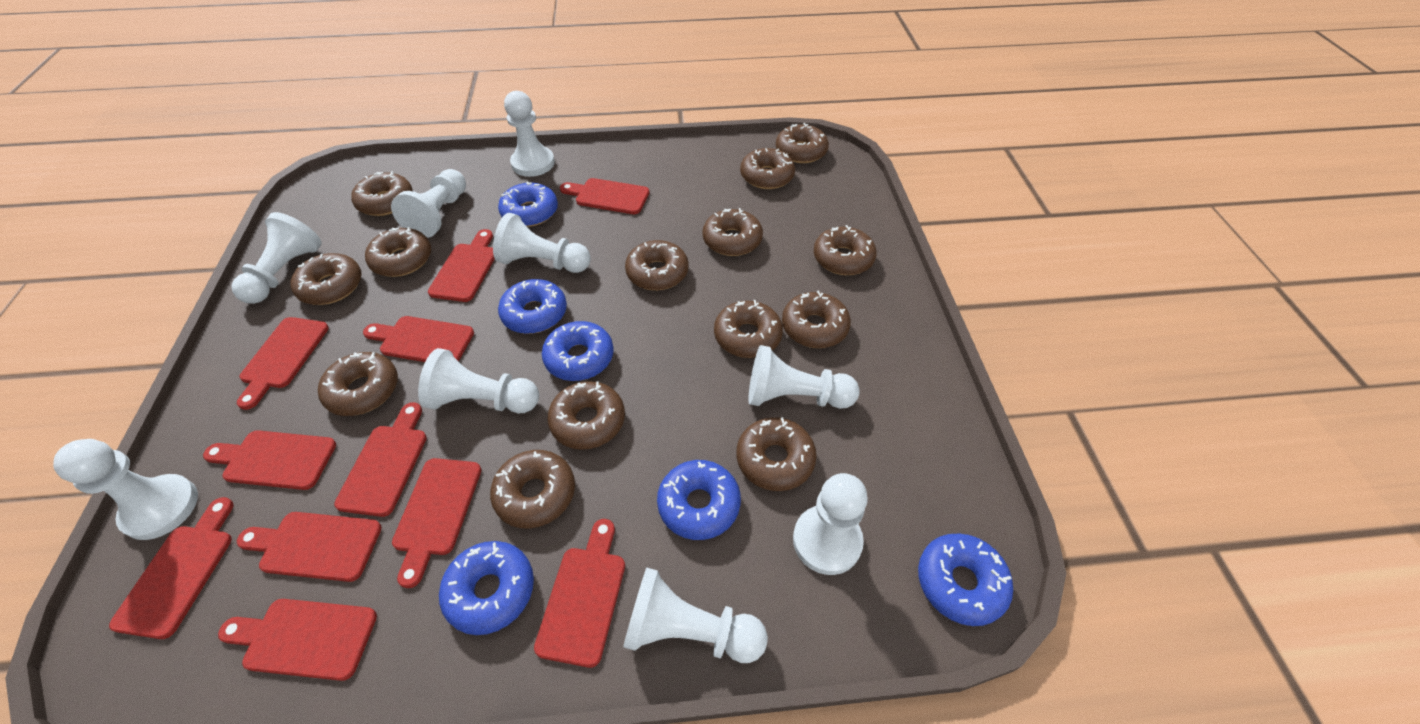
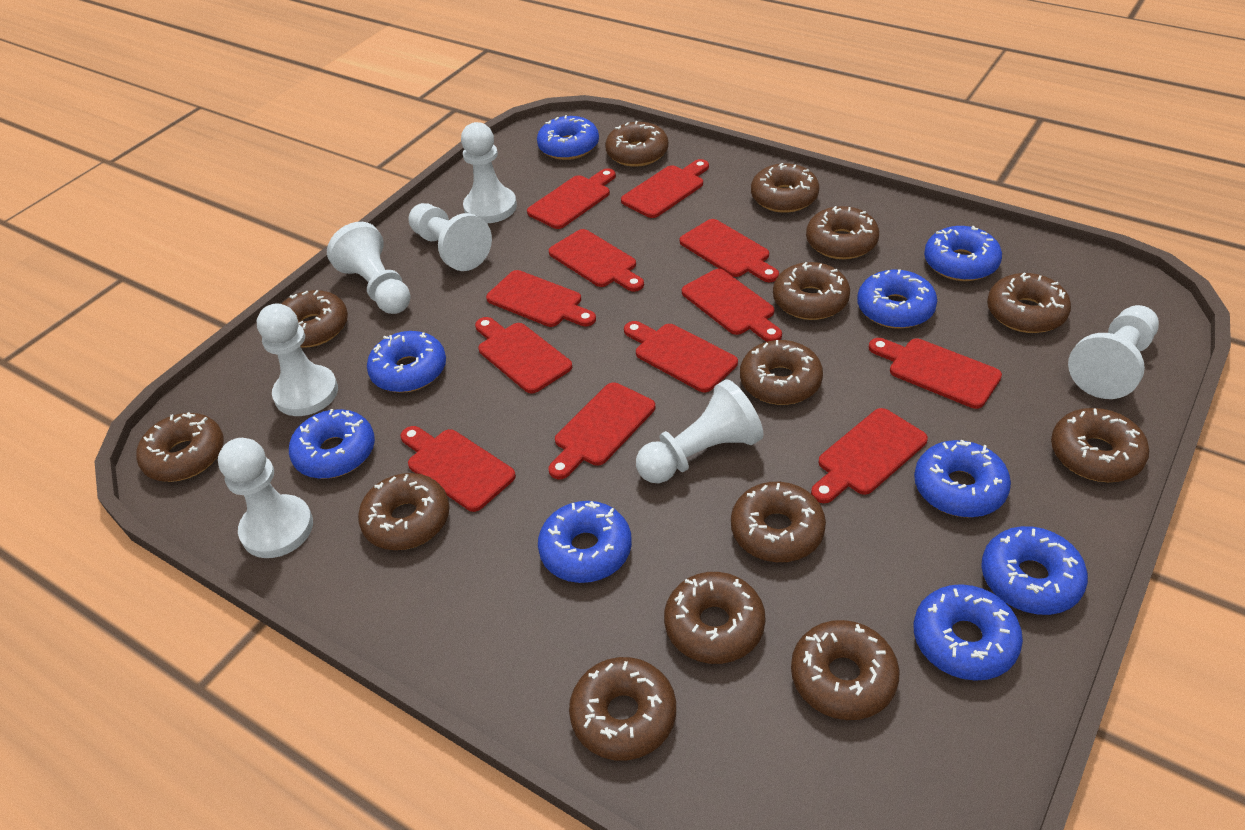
blue donut: 6 -> 9
red cutting board: 11 -> 12
white pawn: 9 -> 7

